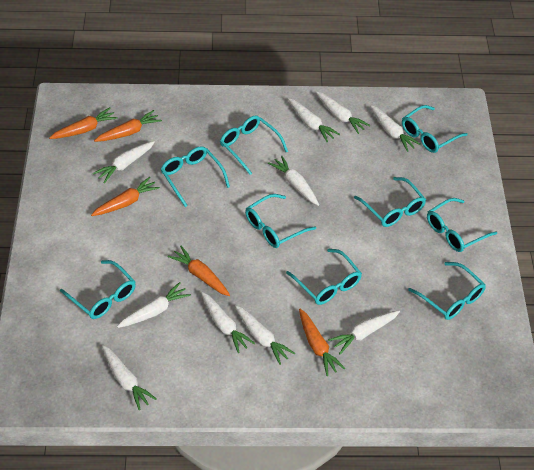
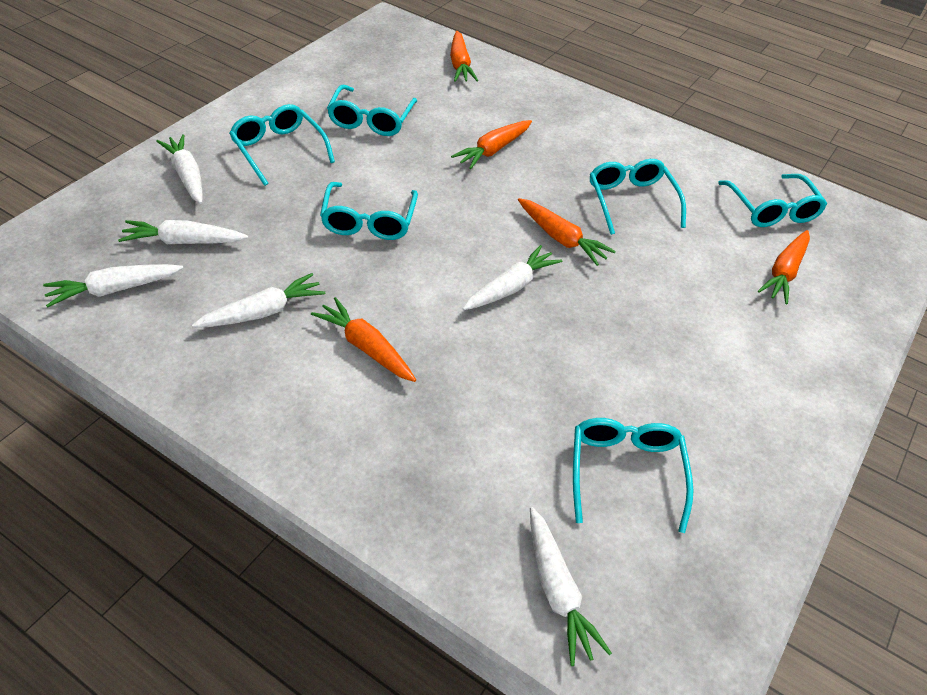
turquoise glasses: 9 -> 6
white carrot: 10 -> 6

